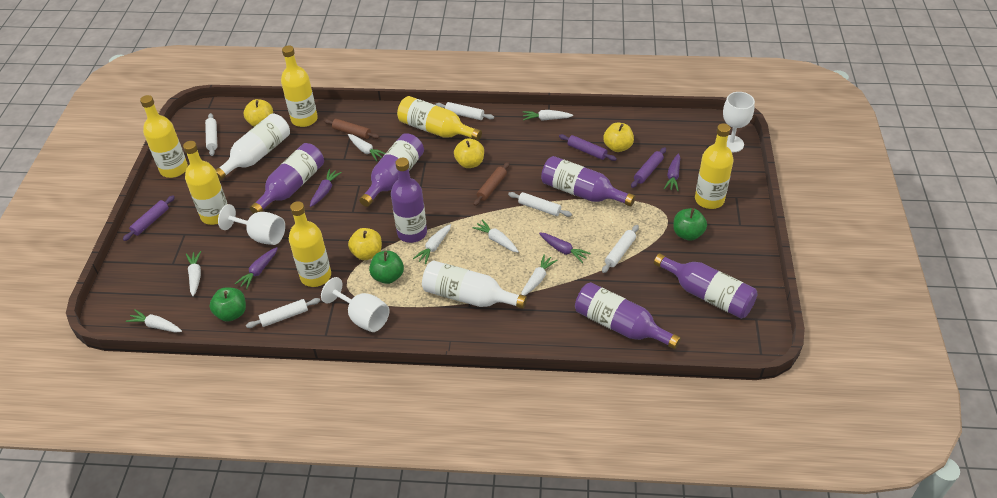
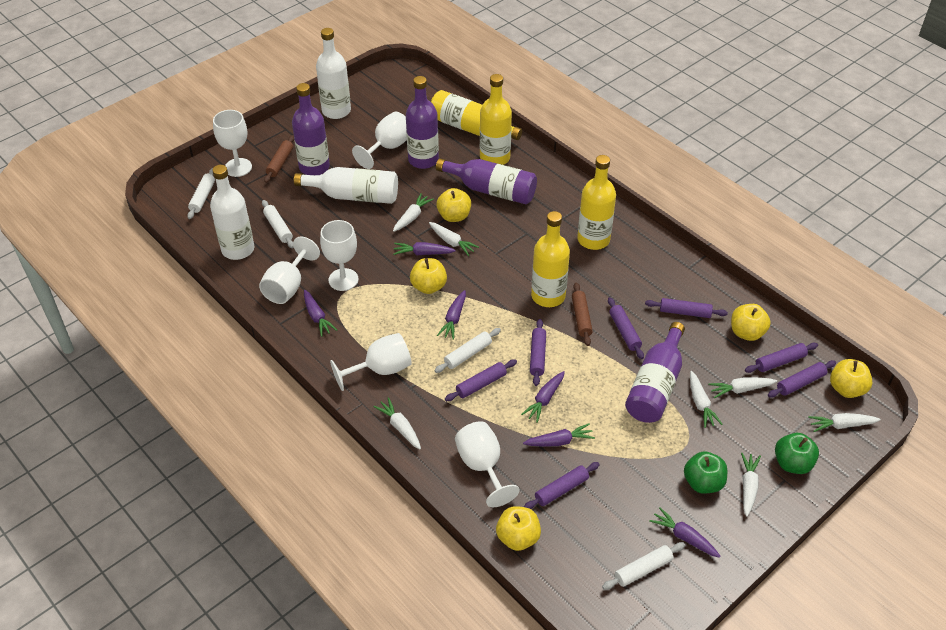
green apple: 3 -> 2
purple bottle: 6 -> 4
purple carrot: 4 -> 6
purple rolling pin: 3 -> 7
white bottle: 2 -> 3
white goblet: 3 -> 6
white rolling pin: 5 -> 4
yellow apple: 4 -> 5
yellow bottle: 6 -> 4

